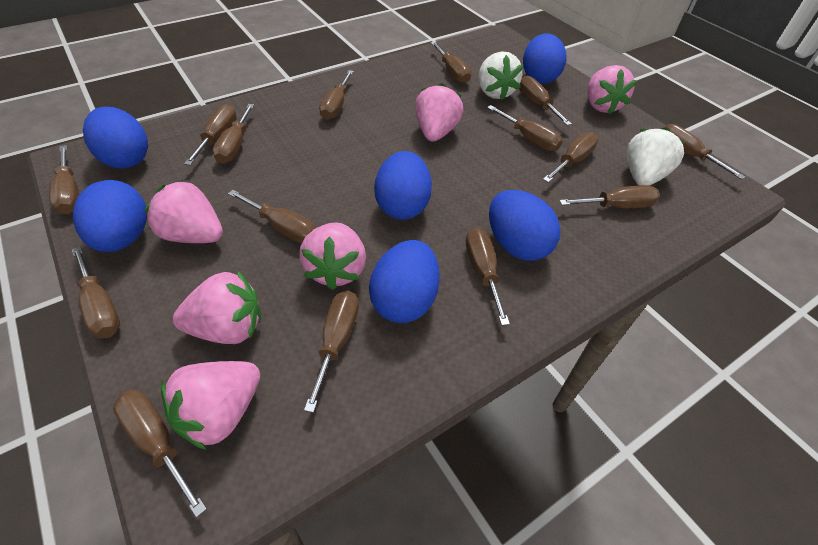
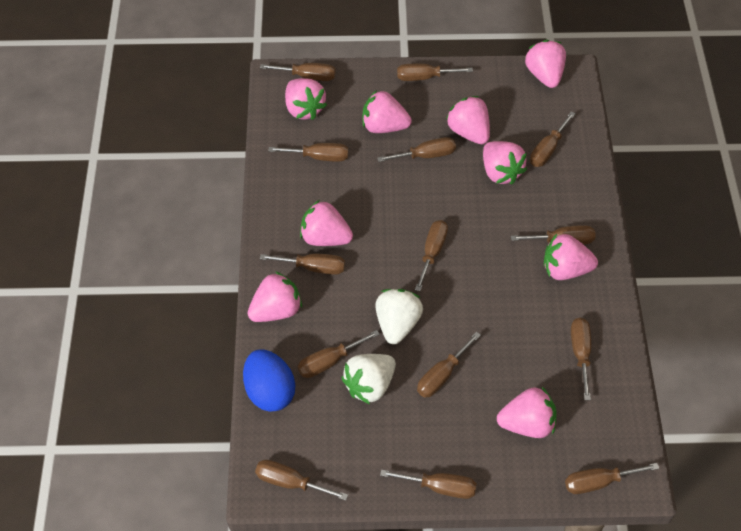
blue egg: 6 -> 1
brown screwdriver: 15 -> 14
pink strawberry: 6 -> 9

